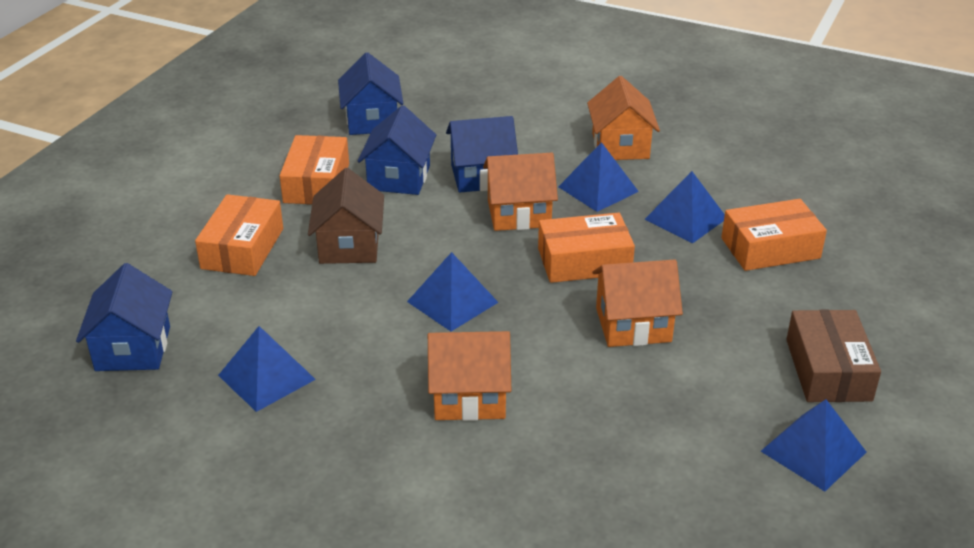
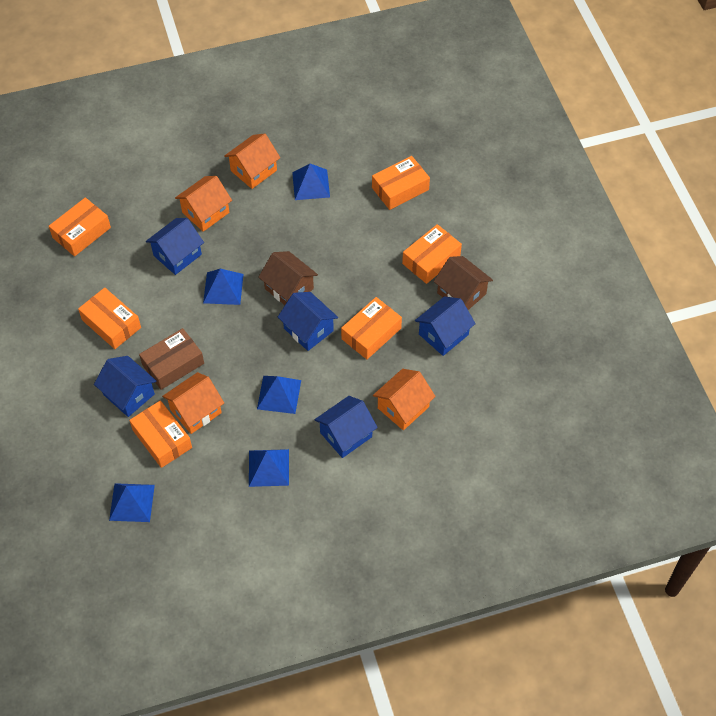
blue house: 4 -> 5
brown house: 1 -> 2
orange box: 4 -> 6

